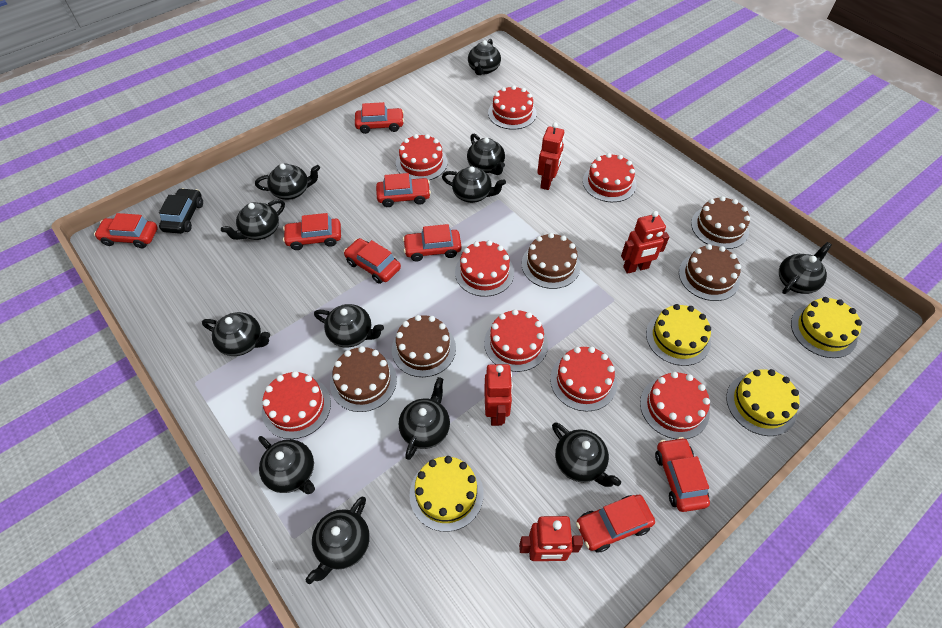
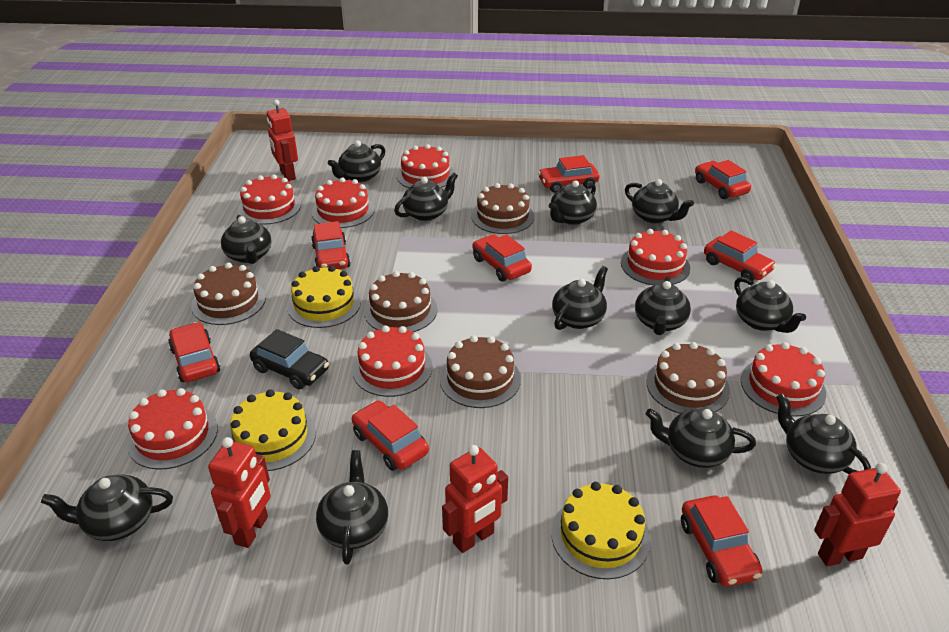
red cake: 8 -> 7
yellow cake: 4 -> 3

